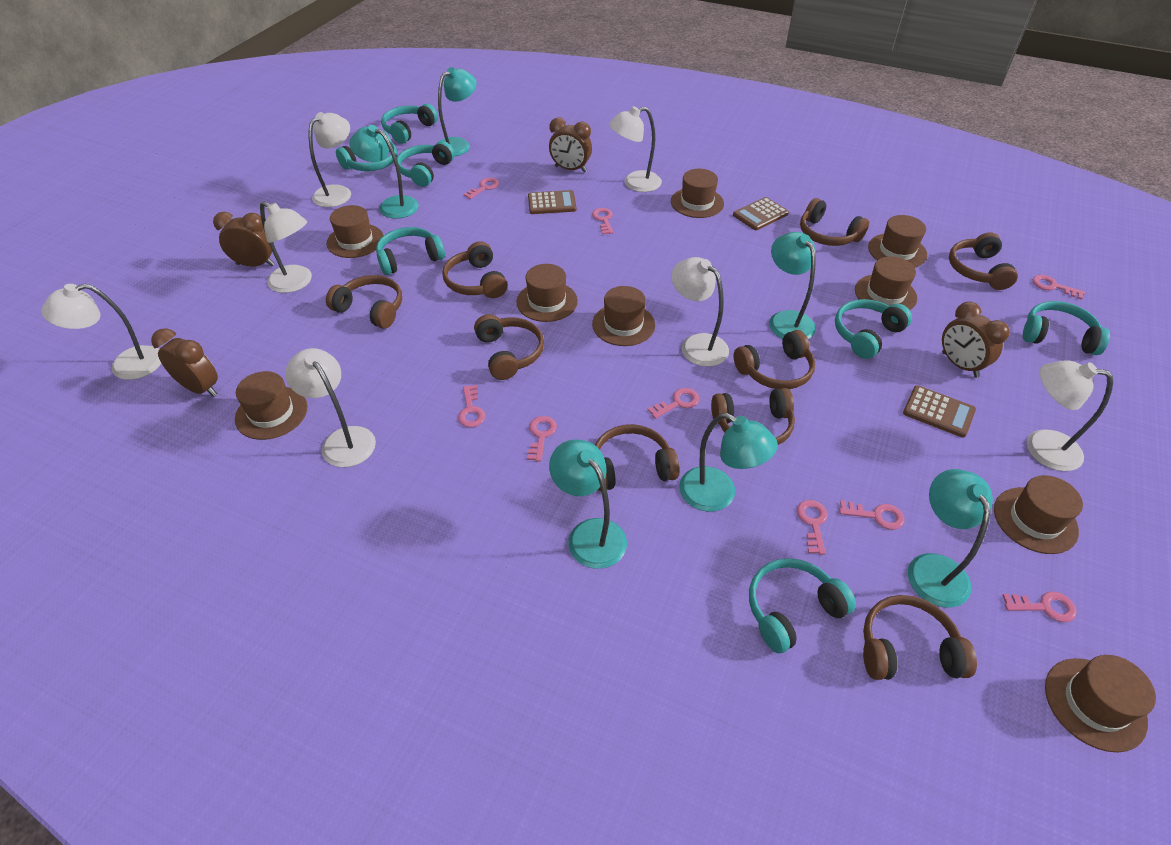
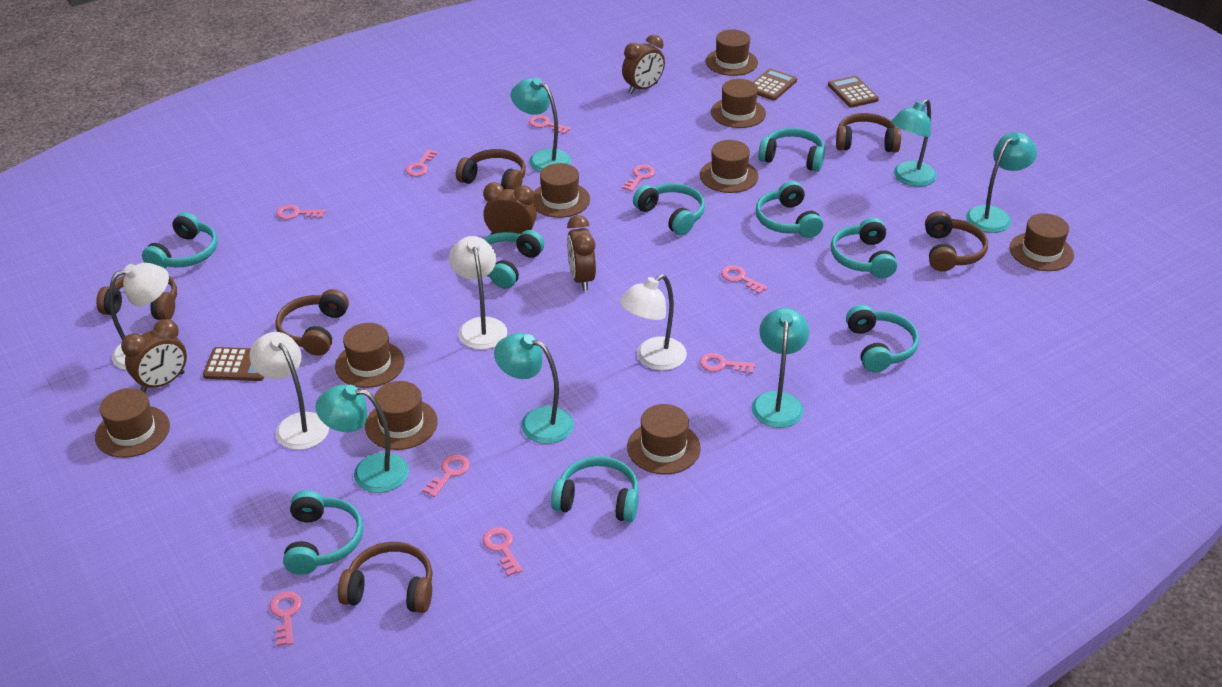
brown headphones: 9 -> 6
turquoise headphones: 7 -> 9
white lamp: 7 -> 4

